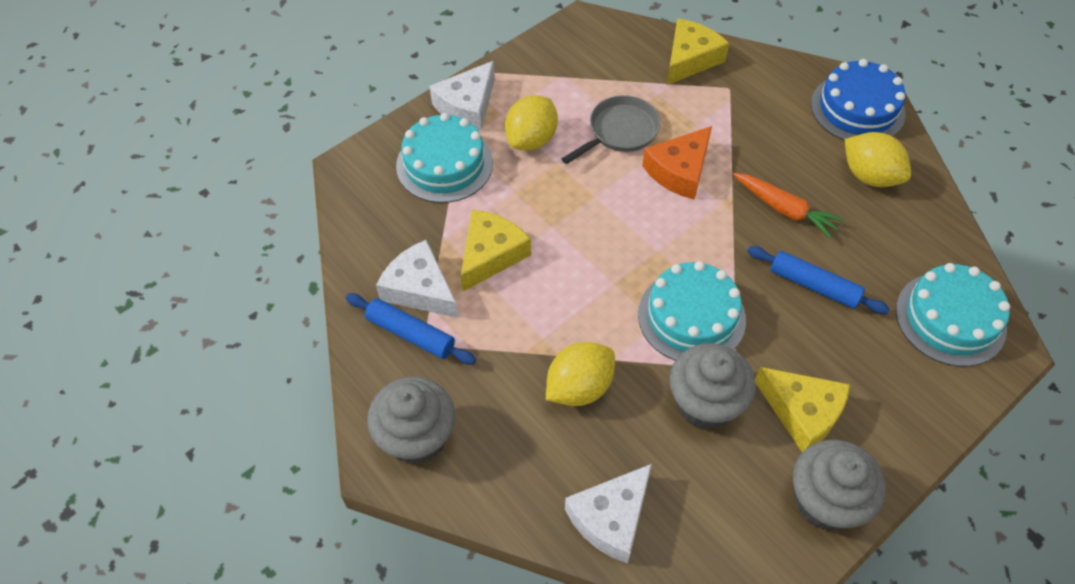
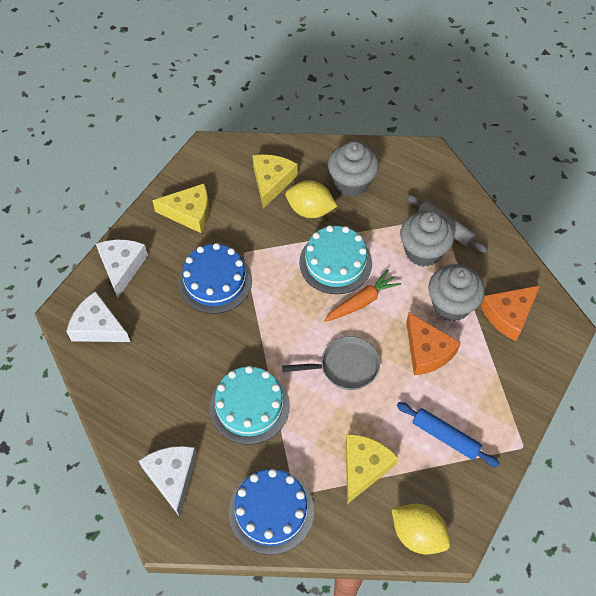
blue cake: 1 -> 2
blue rolling pin: 2 -> 1
grey rolling pin: 0 -> 1
orange cheese: 1 -> 2
turquoise cake: 3 -> 2
yellow lemon: 3 -> 2

